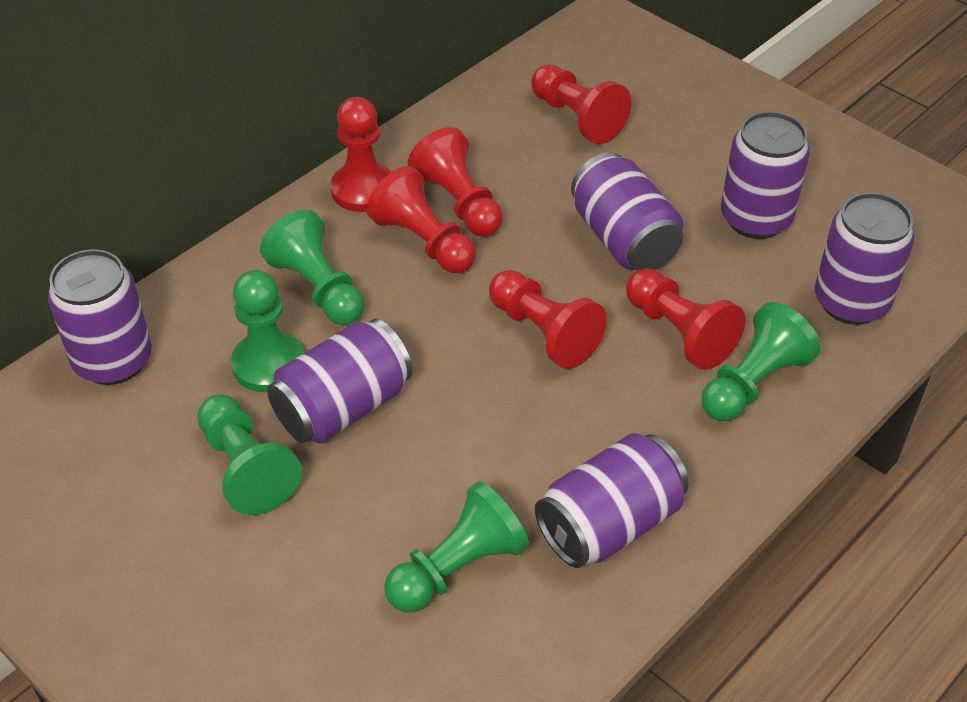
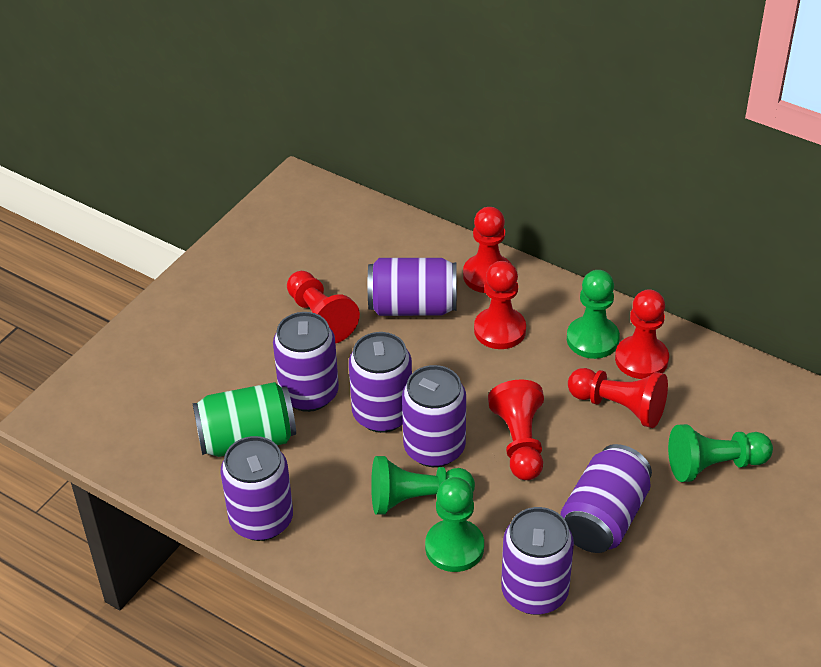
green can: 0 -> 1
green pawn: 5 -> 4
purple can: 6 -> 7

